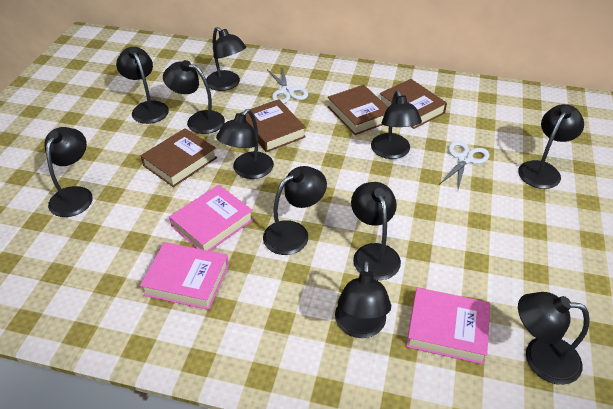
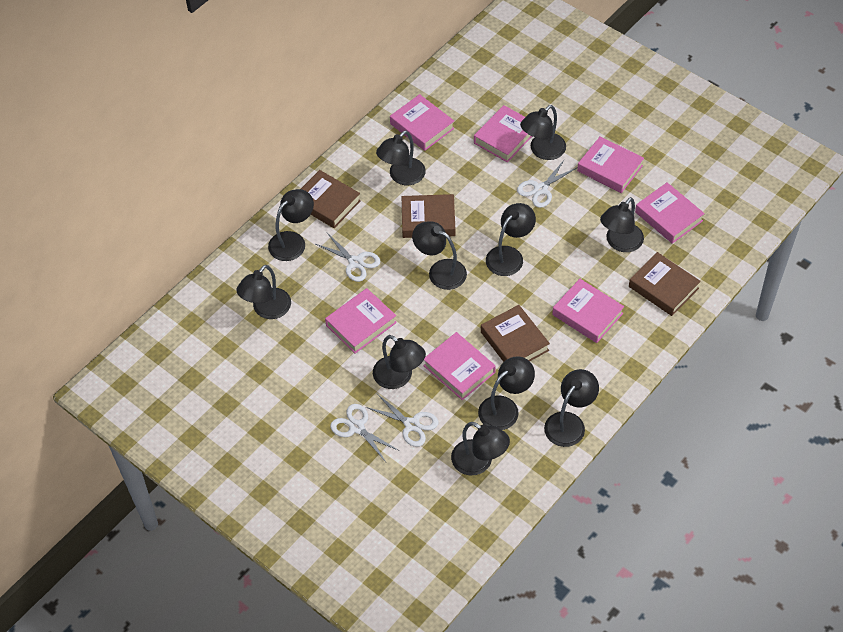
pink book: 3 -> 7
white scissors: 2 -> 4

